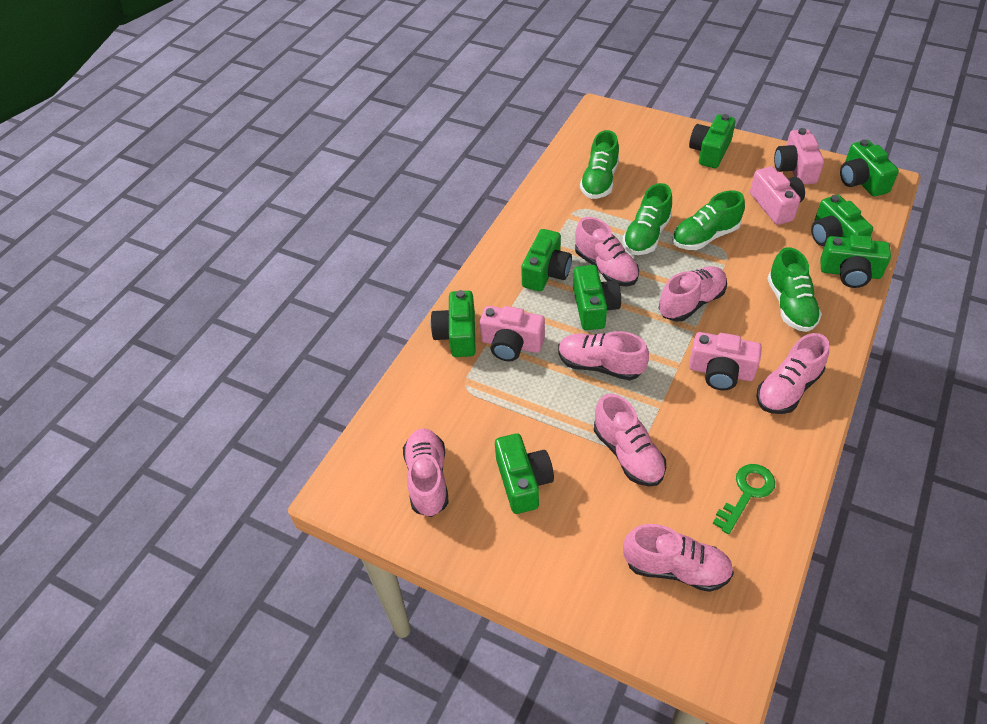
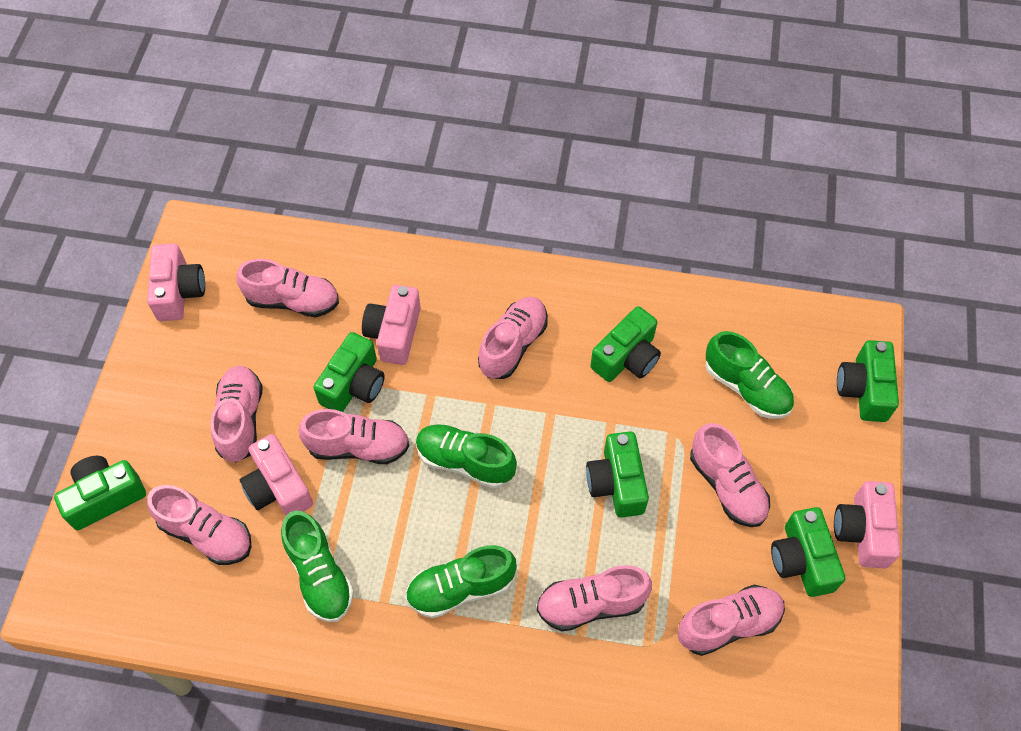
green camera: 8 -> 6
green key: 1 -> 0
pink shoe: 7 -> 8

